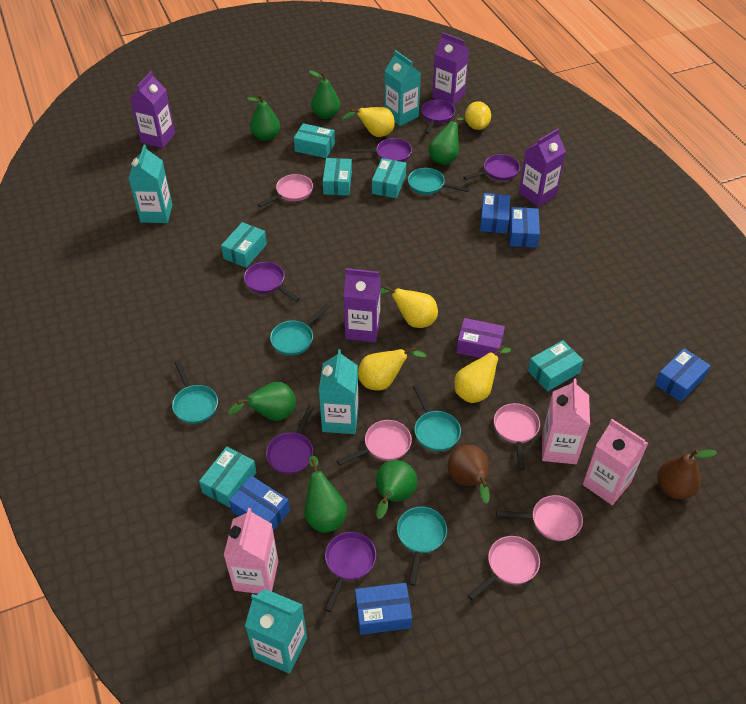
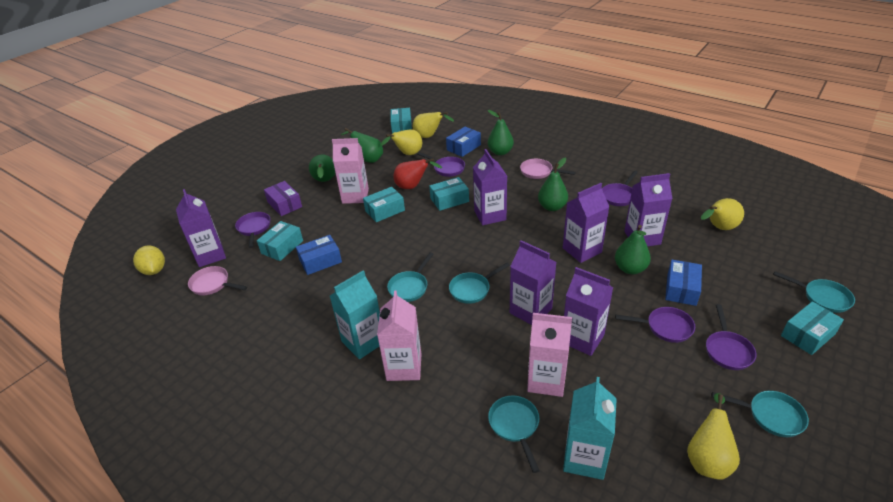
blue box: 5 -> 3
brown pear: 2 -> 0
green pear: 6 -> 5
pink pan: 5 -> 2
purple carton: 4 -> 6
purple pan: 6 -> 5
red pear: 0 -> 1
turquoise box: 6 -> 5
turquoise carton: 4 -> 2

